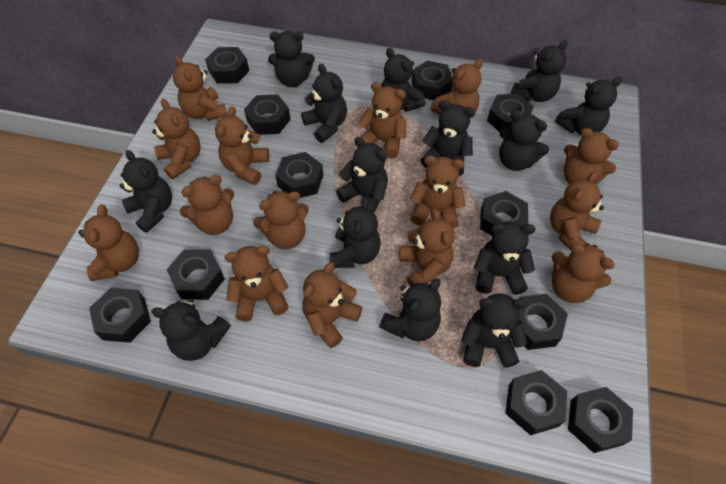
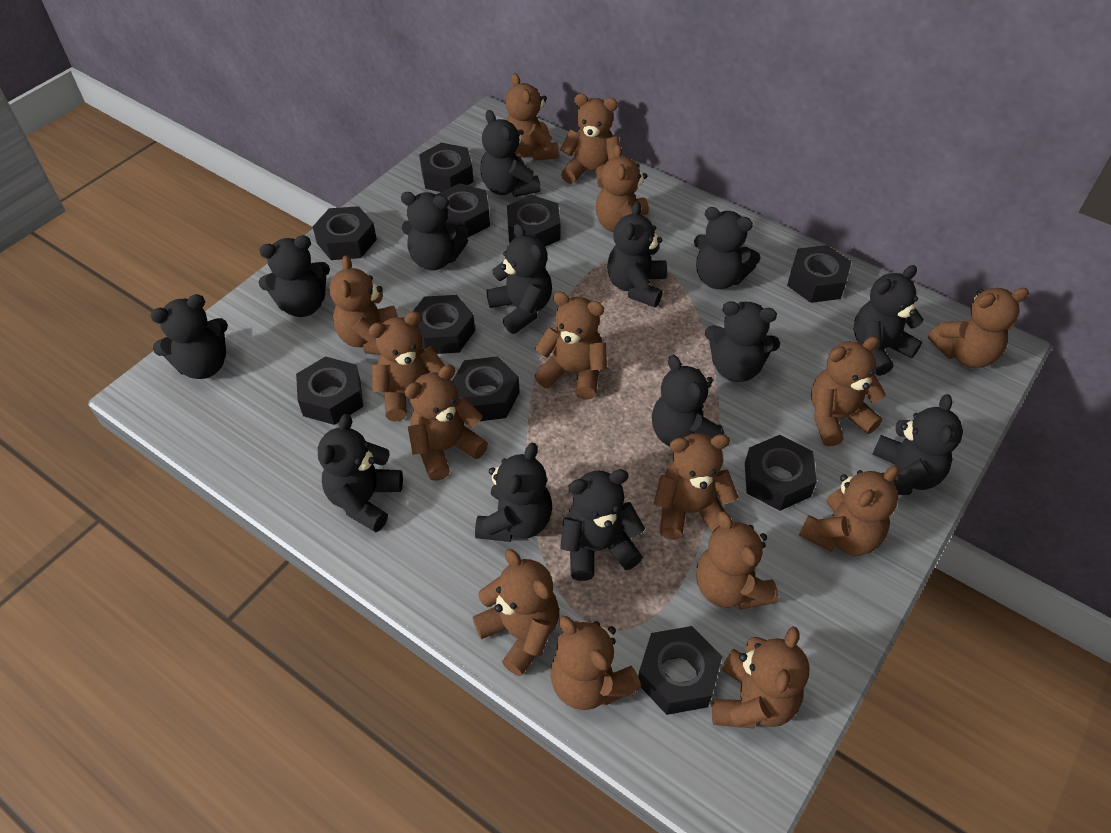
black nut: 11 -> 10

